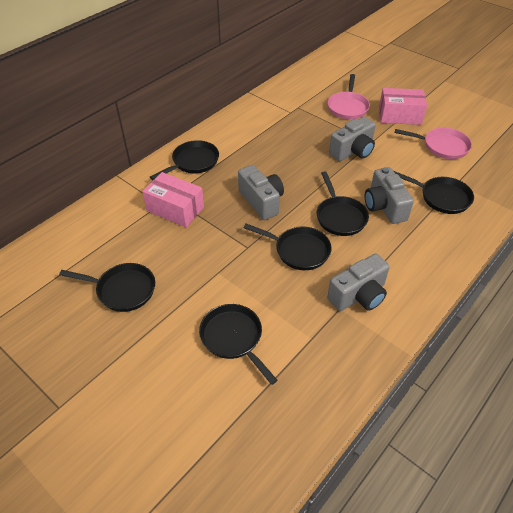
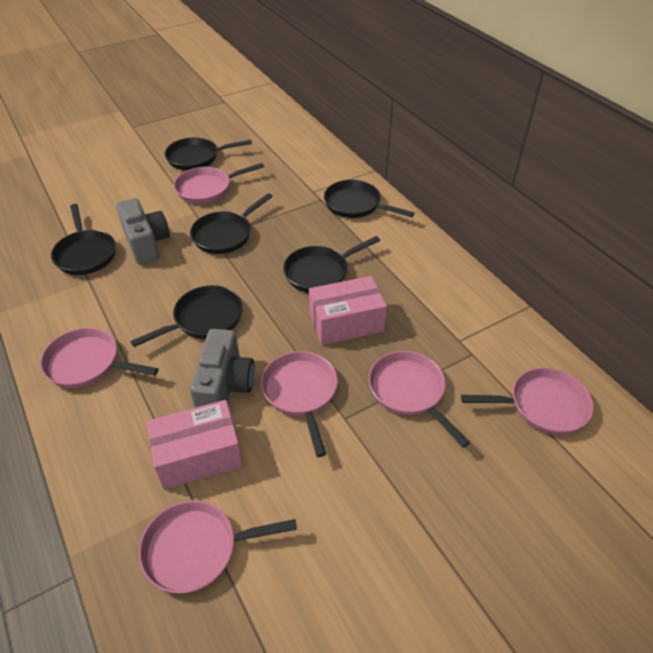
grey camera: 4 -> 2
pink pan: 2 -> 6

